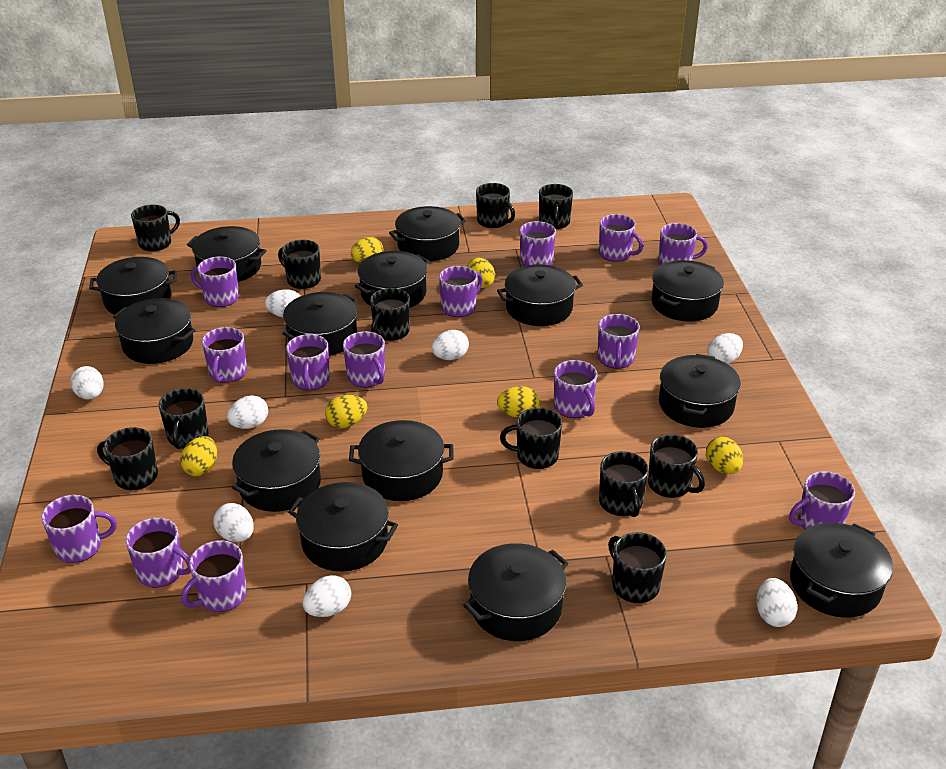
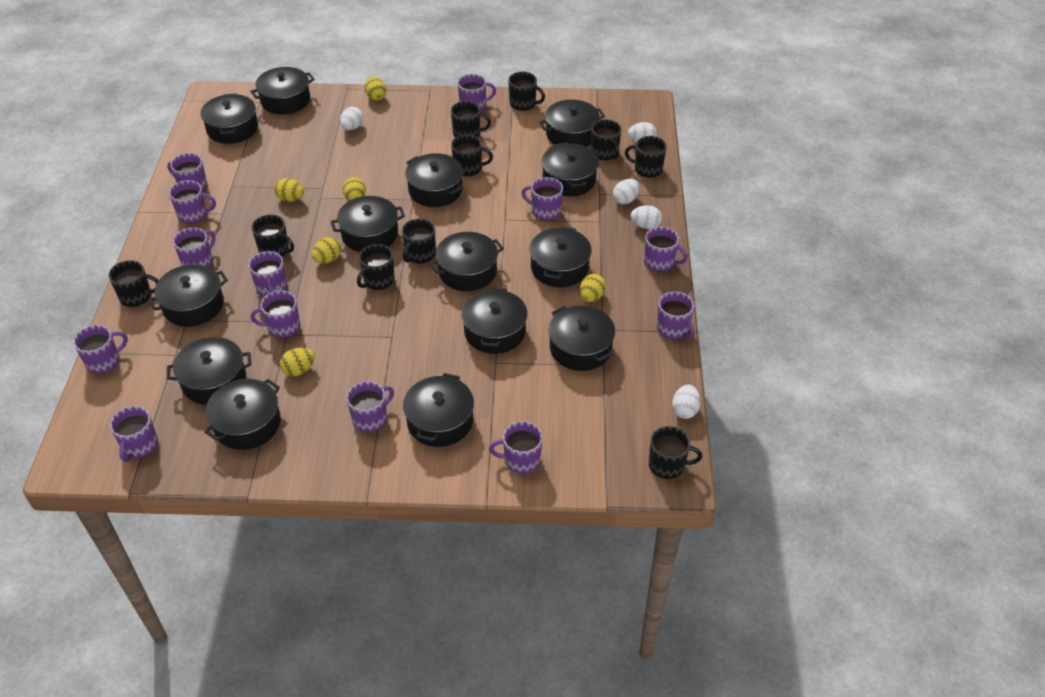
black mug: 11 -> 10
purple mug: 14 -> 13
white egg: 8 -> 5

